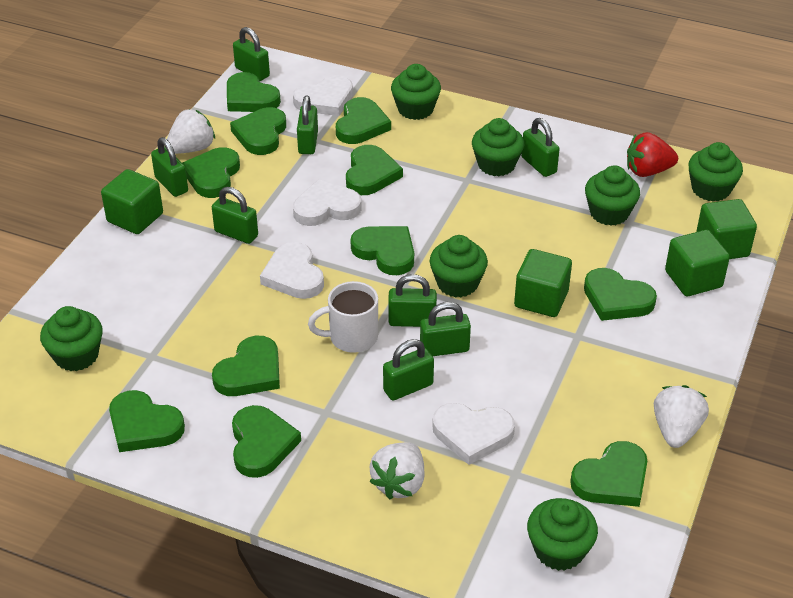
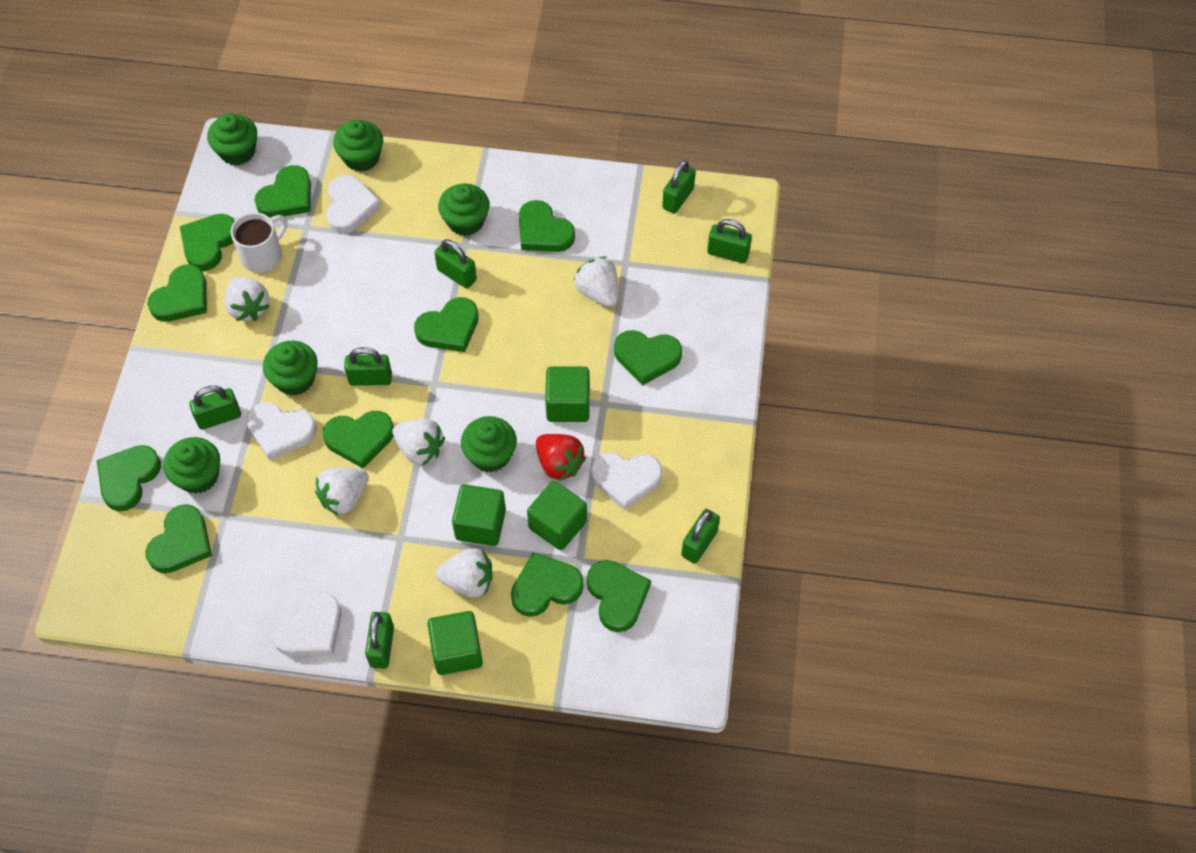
green cupcake: 7 -> 6
green padlock: 8 -> 7
white strawberry: 3 -> 5

